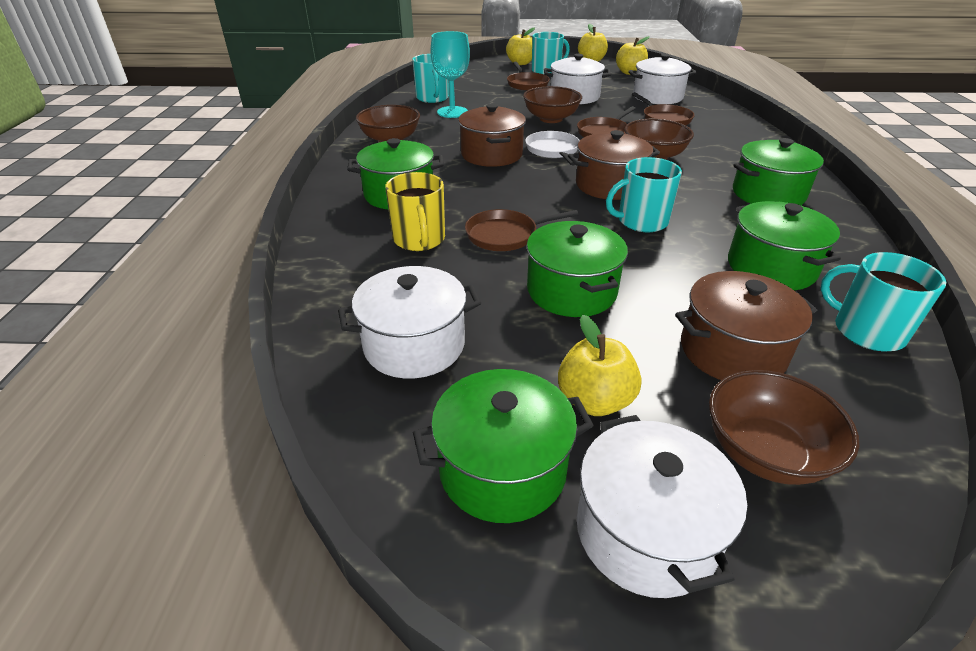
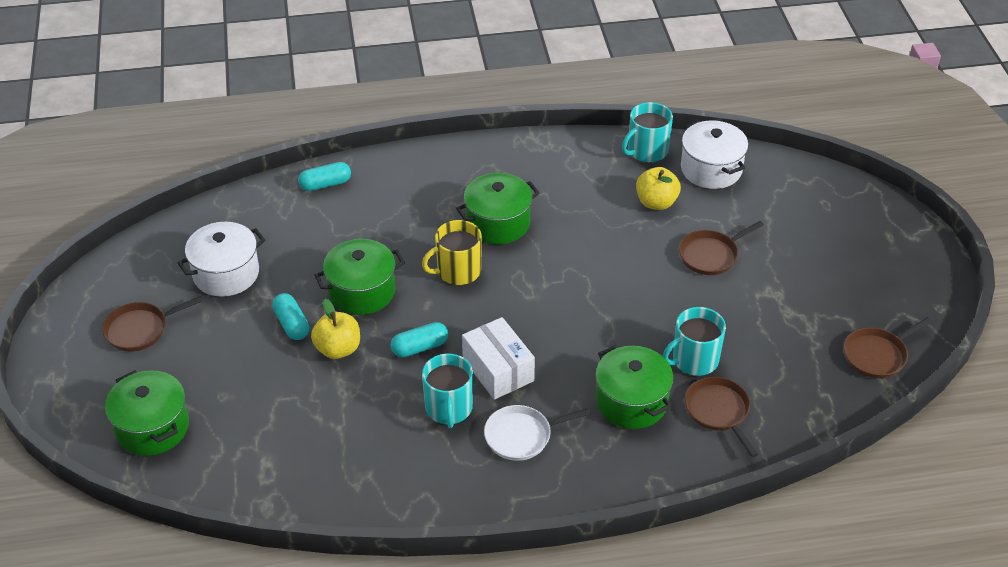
brown bowl: 4 -> 0
brown pot: 3 -> 0
green pot: 5 -> 4
turquoise capsule: 0 -> 3
turquoise goblet: 1 -> 0
turquoise mug: 4 -> 3
white box: 0 -> 1
white pot: 4 -> 2
yellow apple: 4 -> 2

